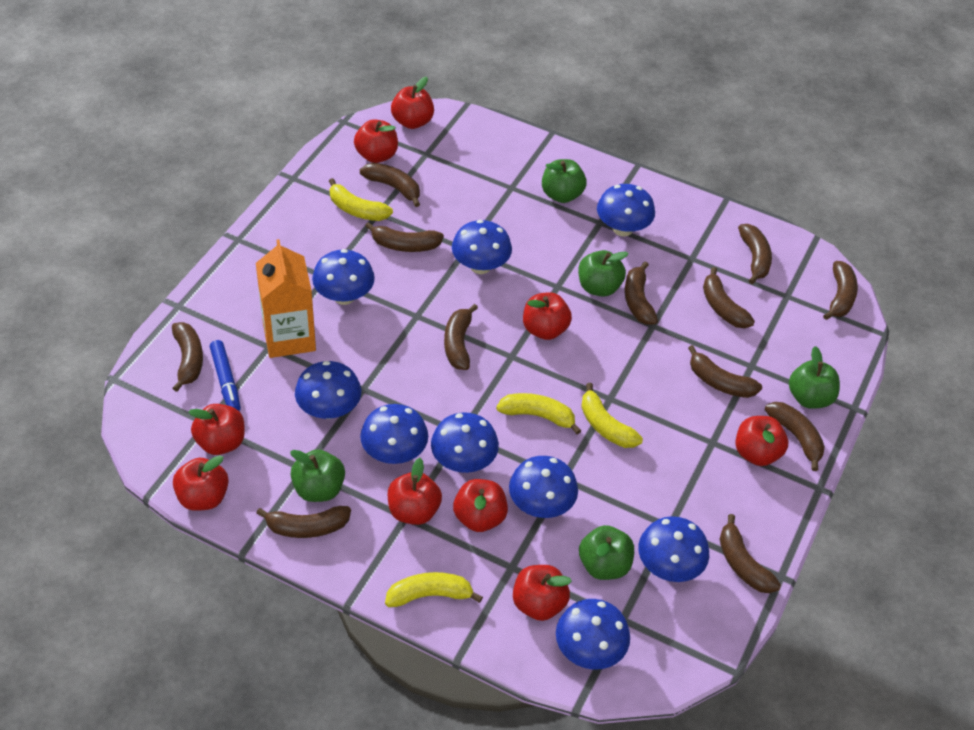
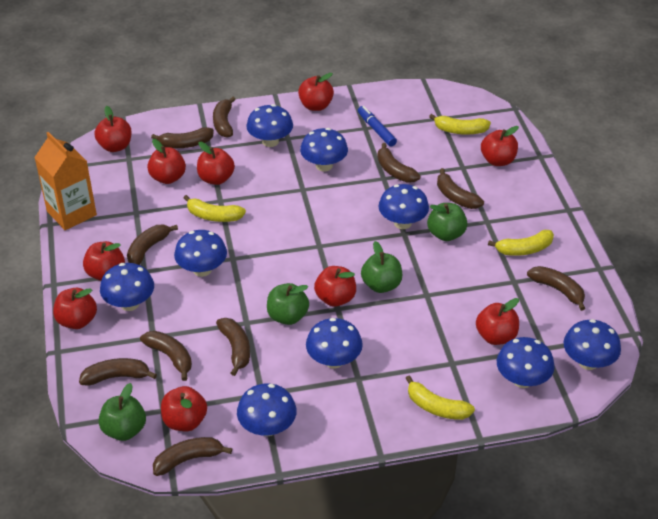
brown banana: 12 -> 10
green apple: 5 -> 4
red apple: 9 -> 10

